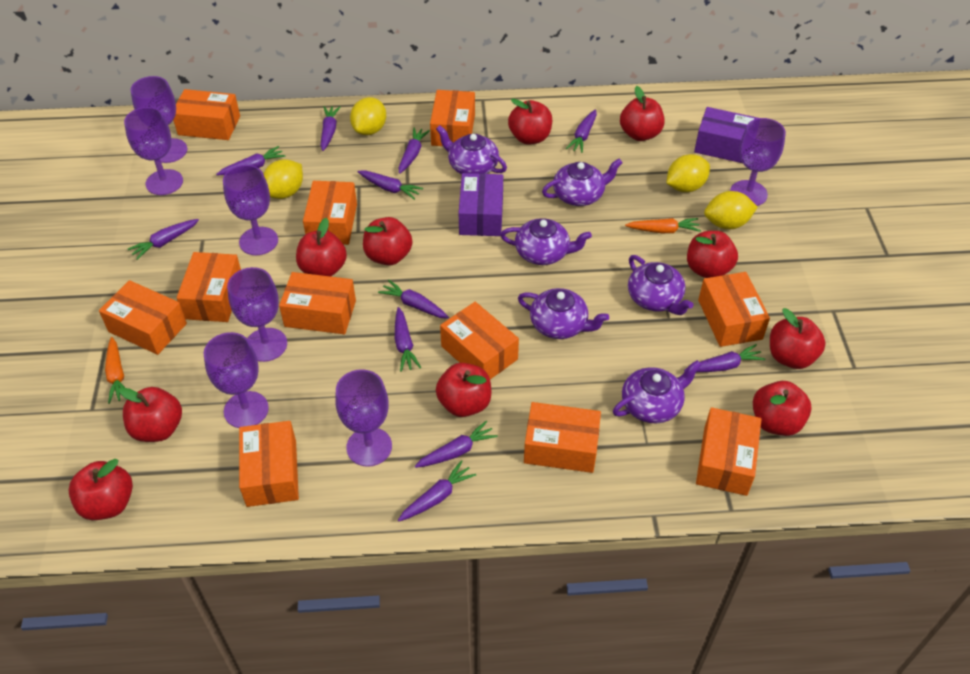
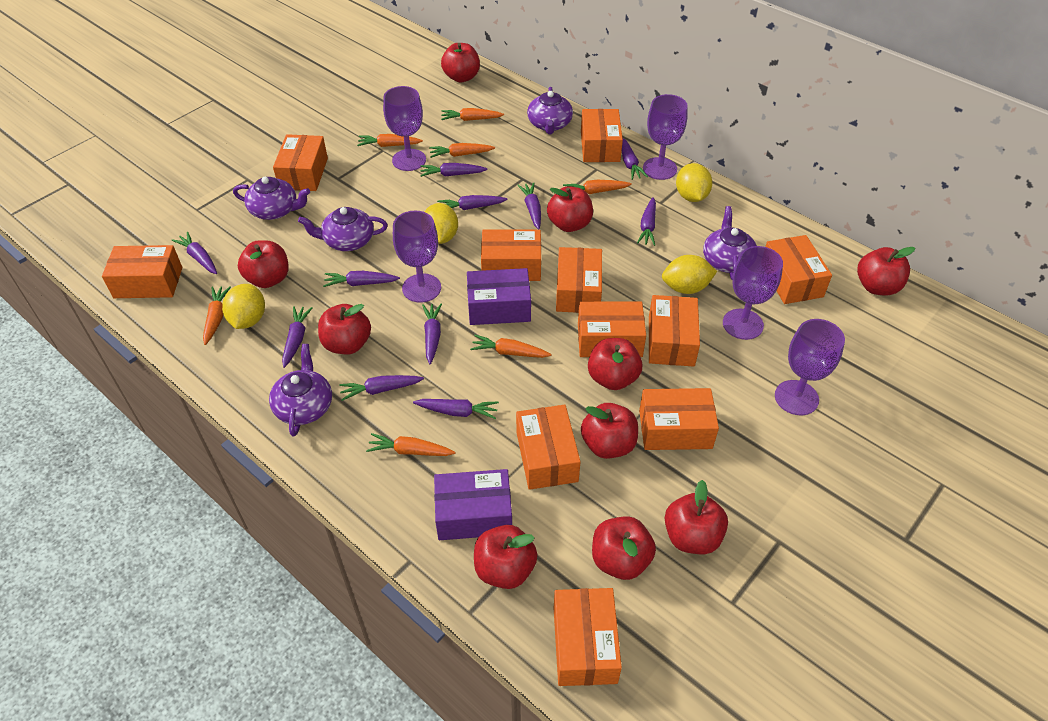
orange carrot: 2 -> 7
purple goblet: 7 -> 5
purple teapot: 6 -> 5

